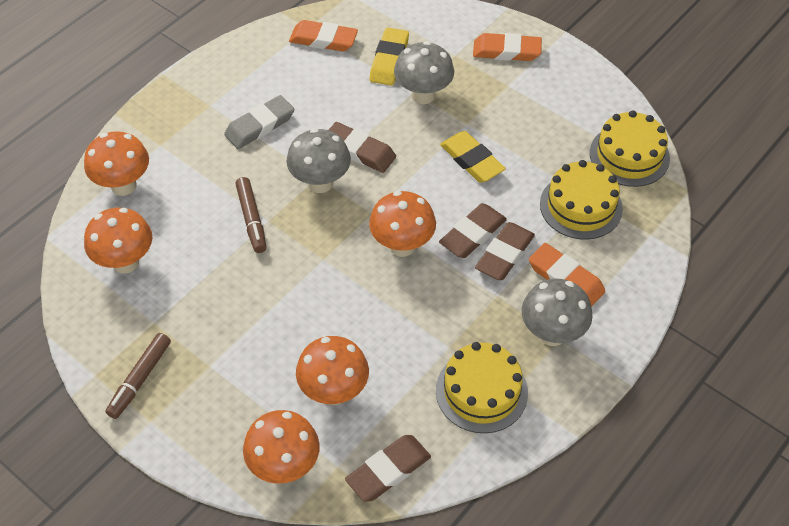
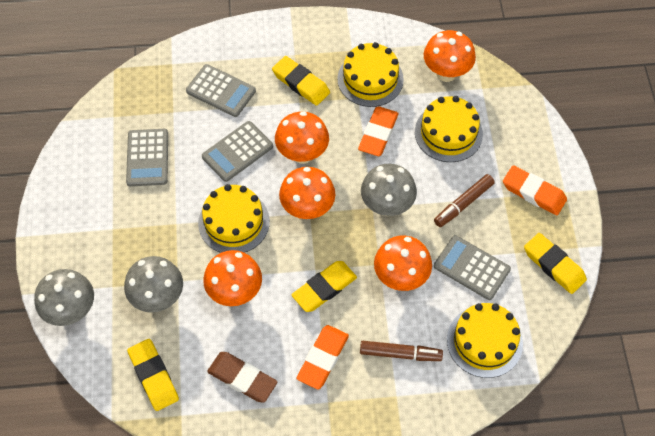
brown eraser: 4 -> 1
grey calculator: 0 -> 4
grey eraser: 1 -> 0
yellow cake: 3 -> 4
yellow eraser: 2 -> 4

